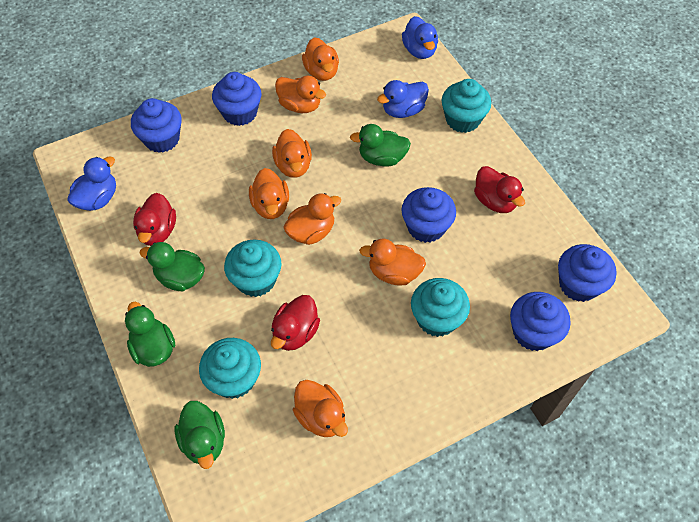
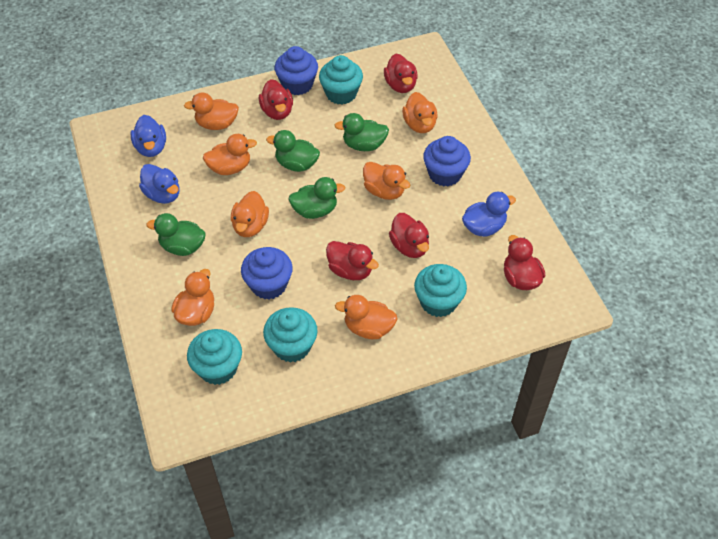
blue cupcake: 5 -> 3
red duck: 3 -> 5

